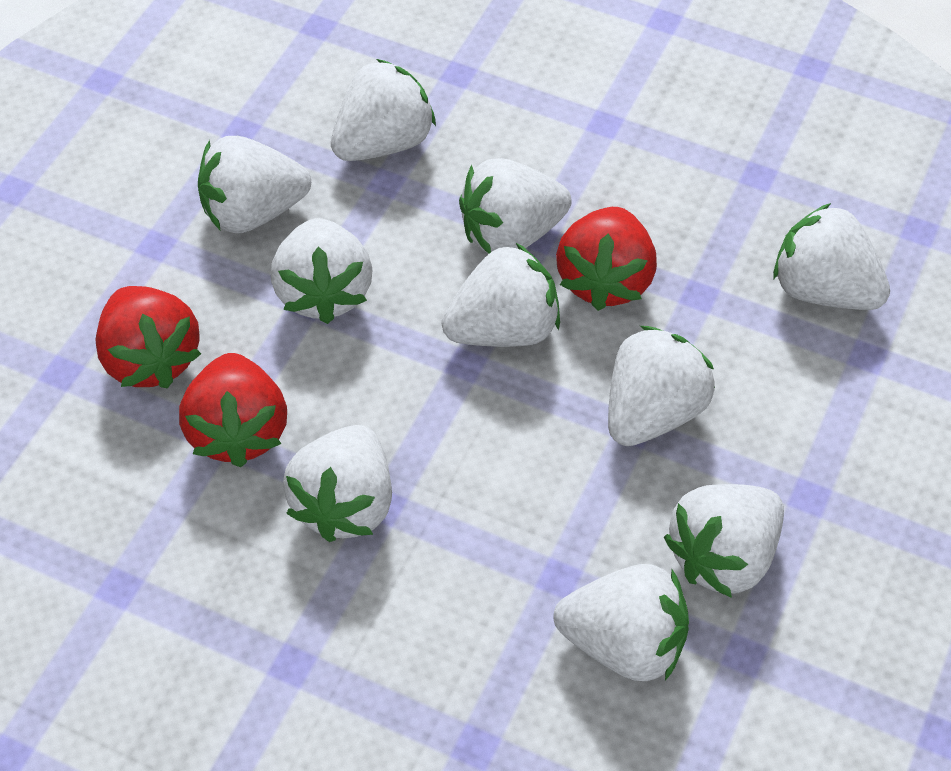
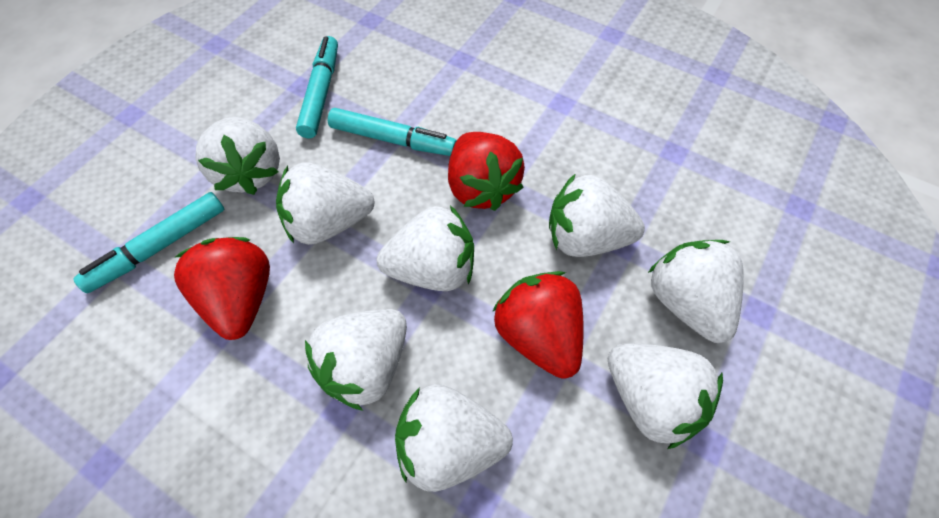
turquoise marker: 0 -> 3
white strawberry: 10 -> 8

